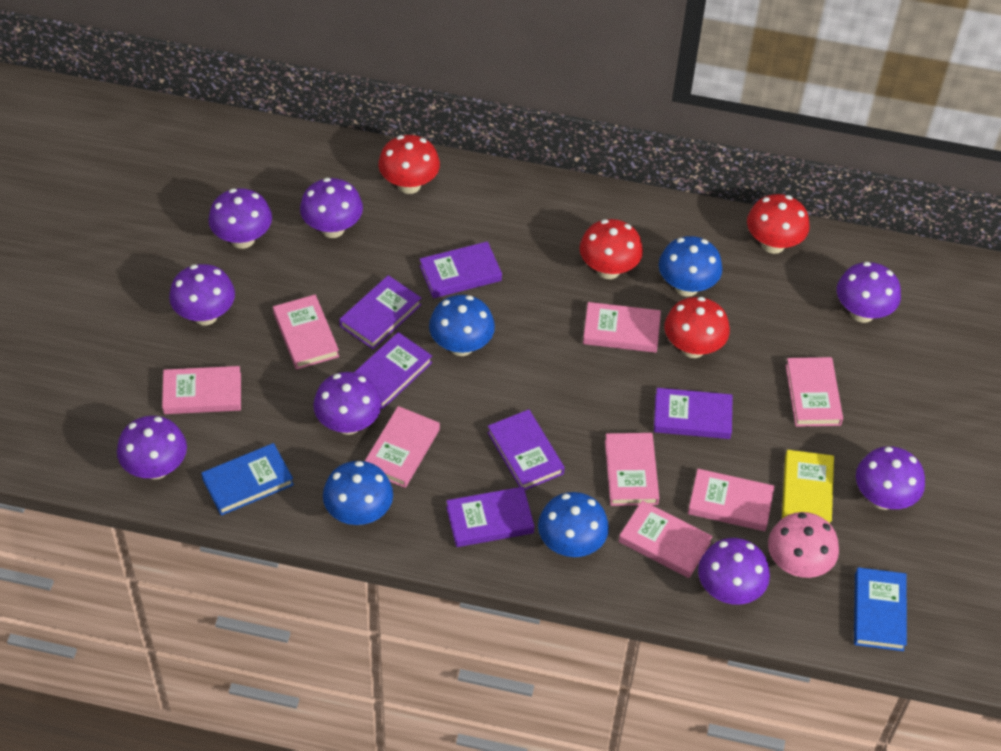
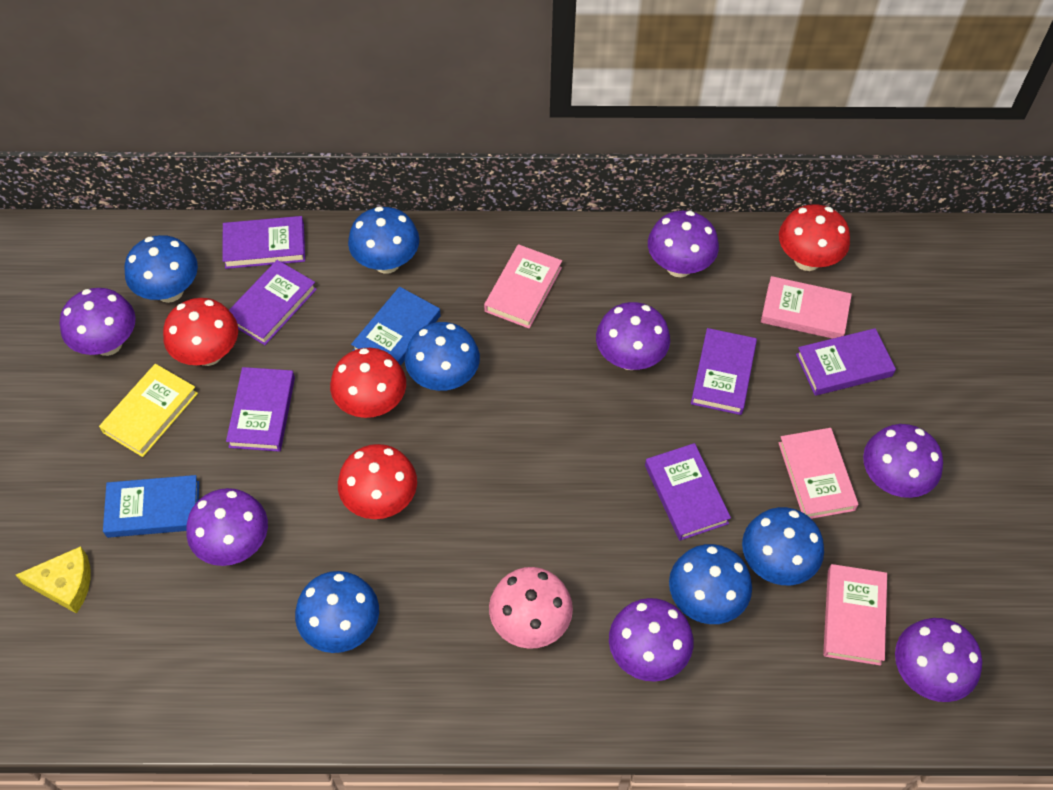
blue mushroom: 4 -> 6
pink book: 8 -> 4
purple mushroom: 8 -> 7
yellow cheese: 0 -> 1

